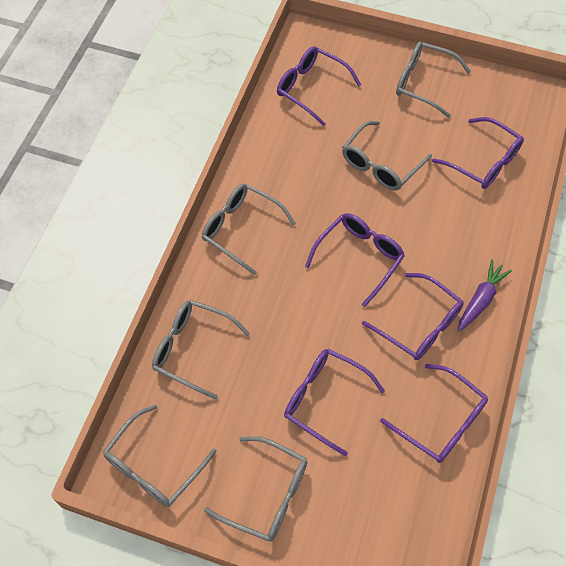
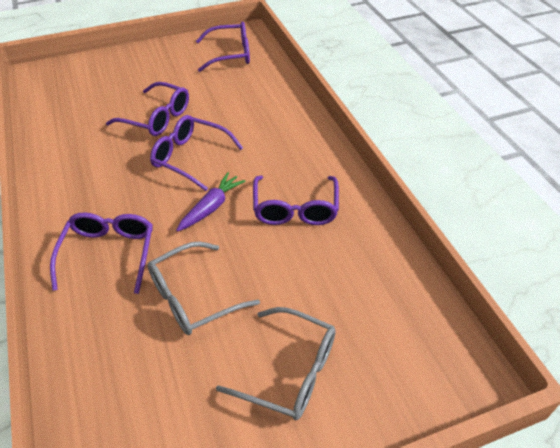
grey glasses: 6 -> 2
purple glasses: 6 -> 5

